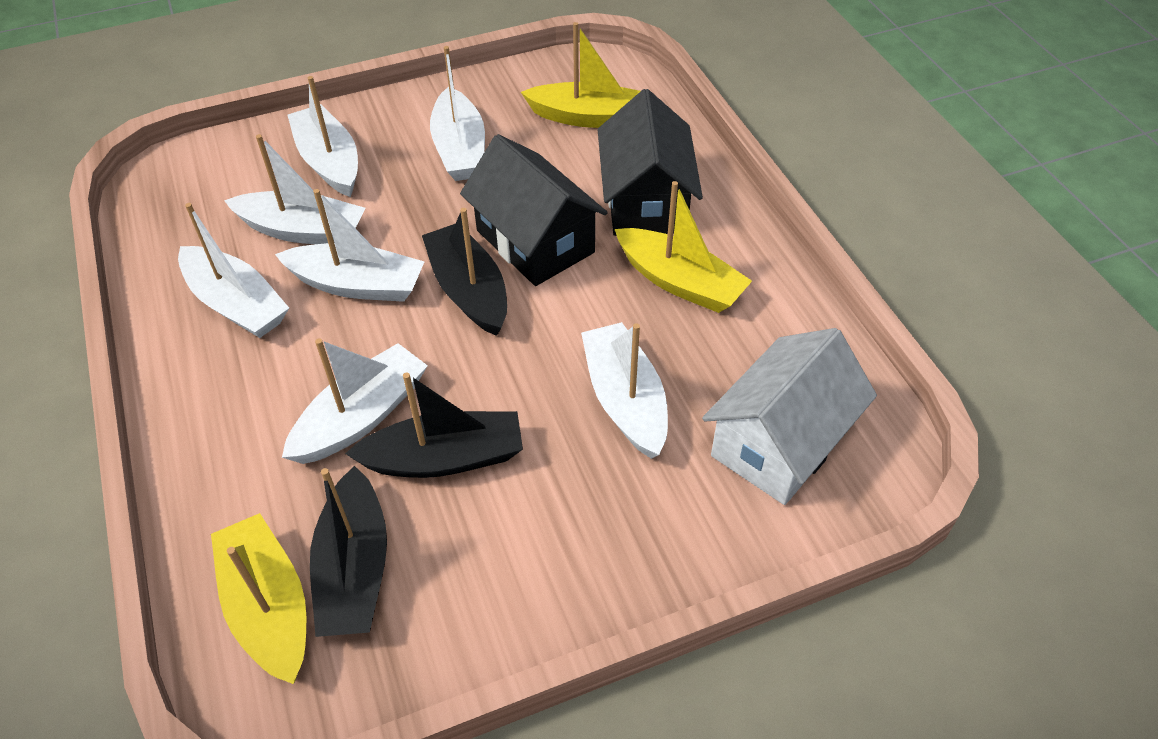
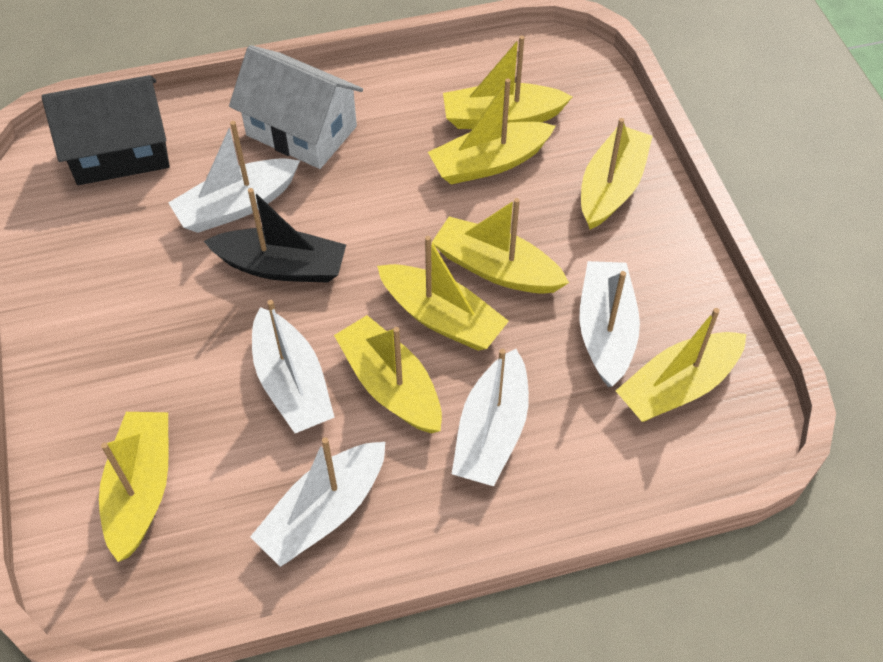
black boat: 3 -> 1
black house: 2 -> 1
white boat: 7 -> 5
yellow boat: 3 -> 8

